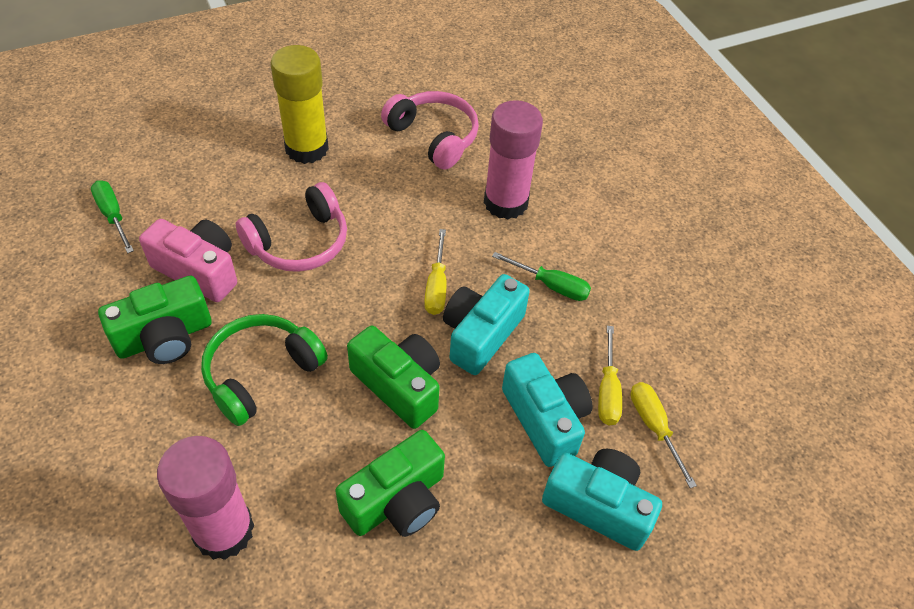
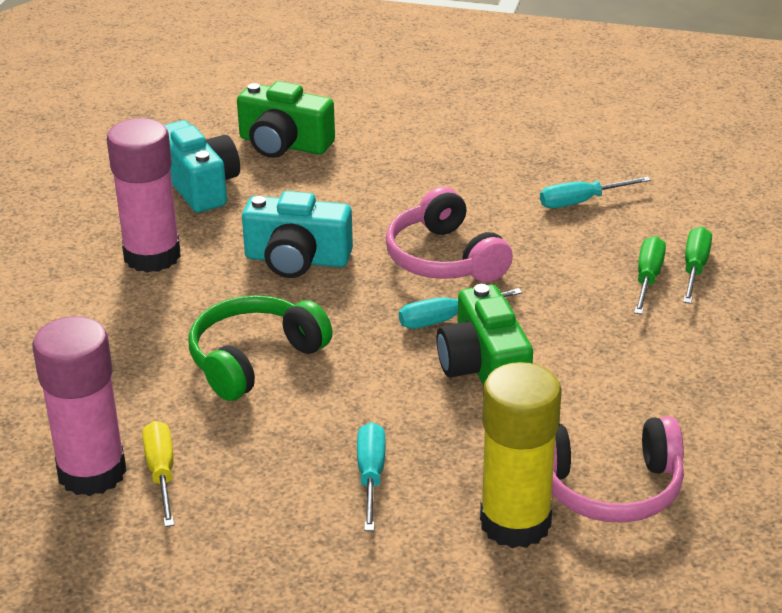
green camera: 3 -> 2
pink camera: 1 -> 0
turquoise camera: 3 -> 2
turquoise screwdriver: 0 -> 3
yellow screwdriver: 3 -> 1

